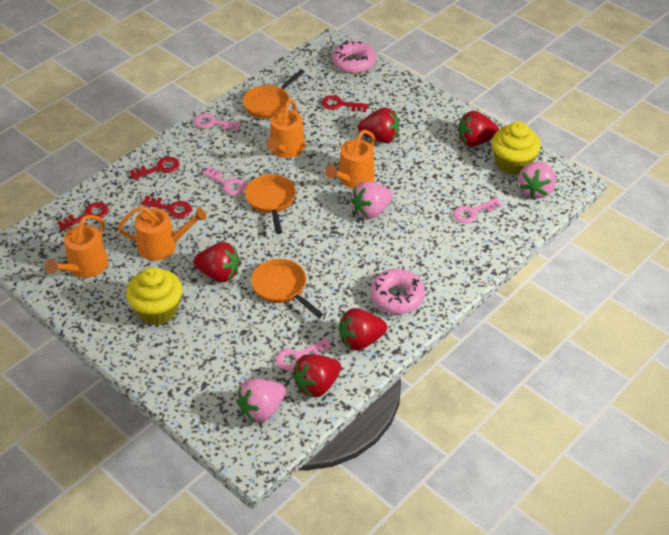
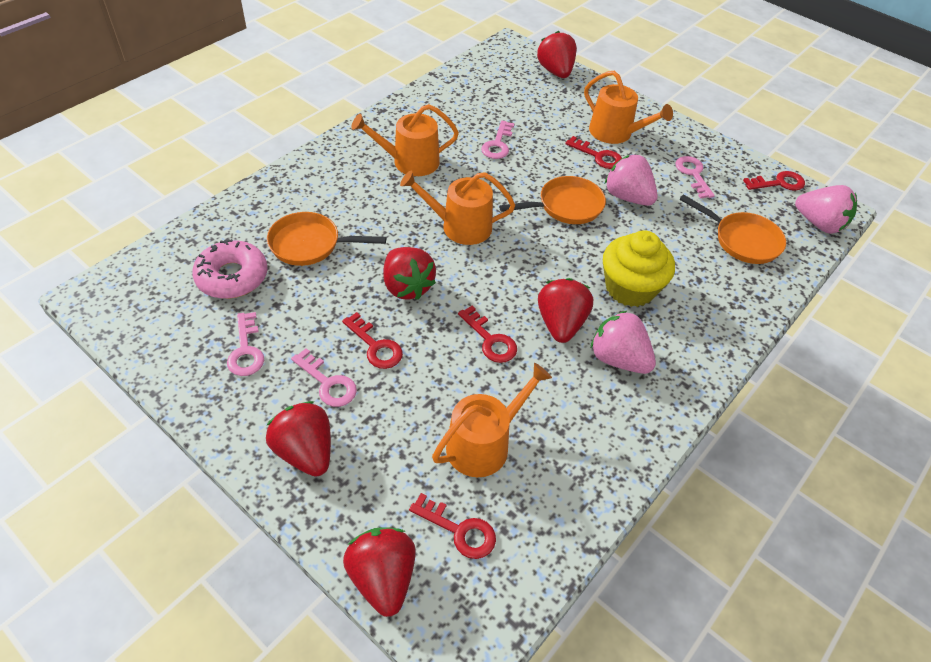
pink donut: 2 -> 1
red key: 4 -> 5
yellow cupcake: 2 -> 1

